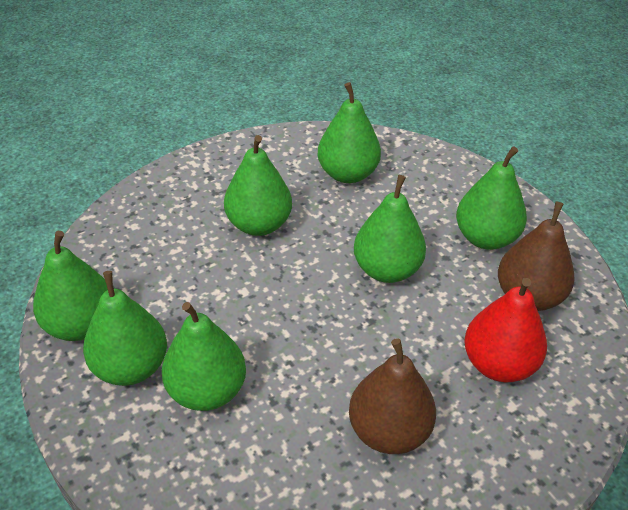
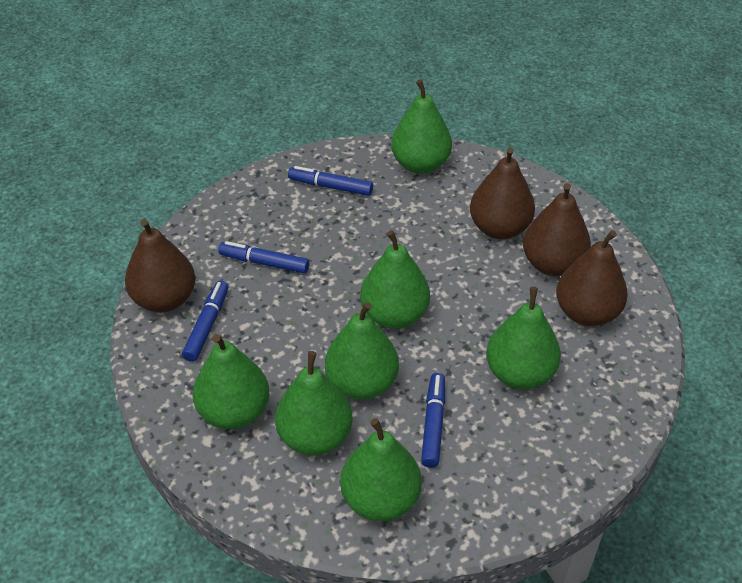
blue marker: 0 -> 4
brown pear: 2 -> 4
red pear: 1 -> 0

